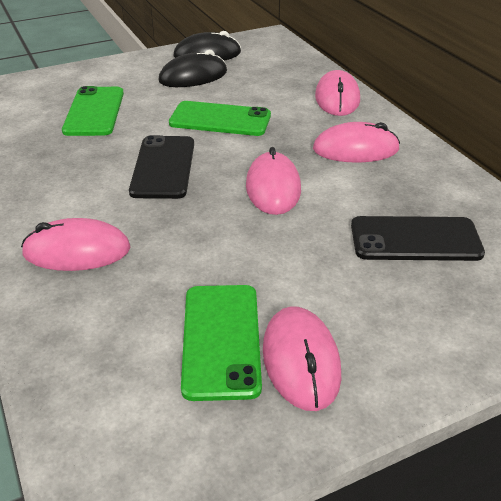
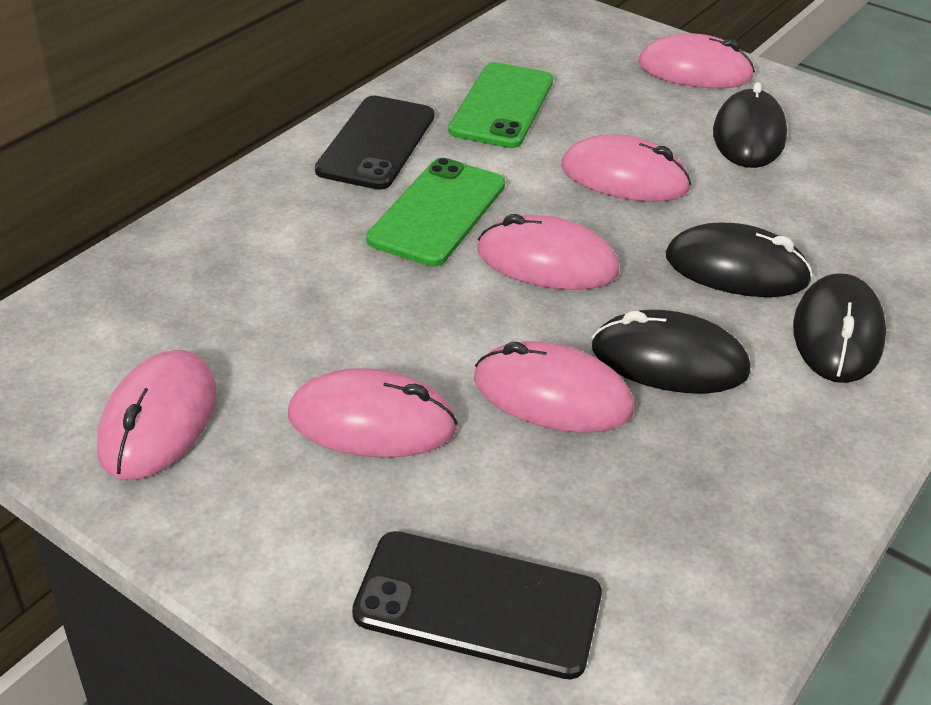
black mouse: 2 -> 4
green phone: 3 -> 2
pink mouse: 5 -> 6

